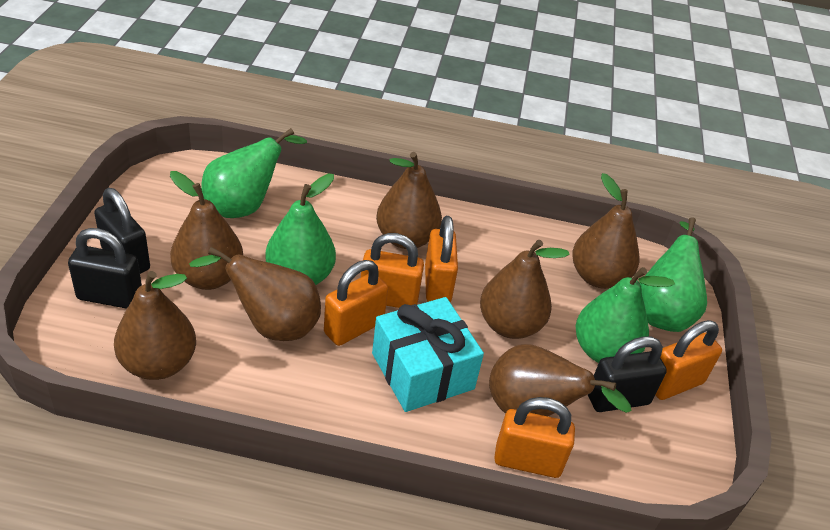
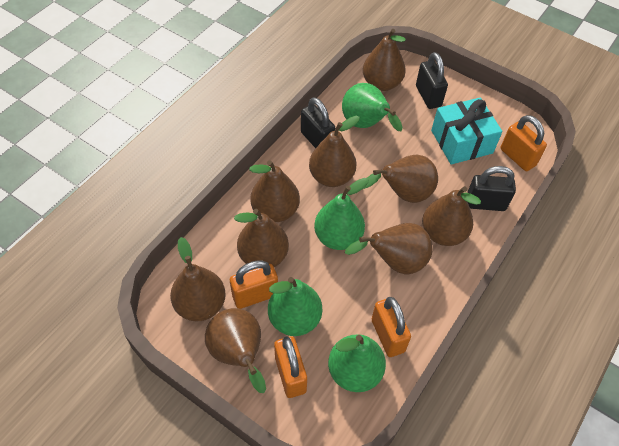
brown pear: 7 -> 9
orange padlock: 5 -> 4

